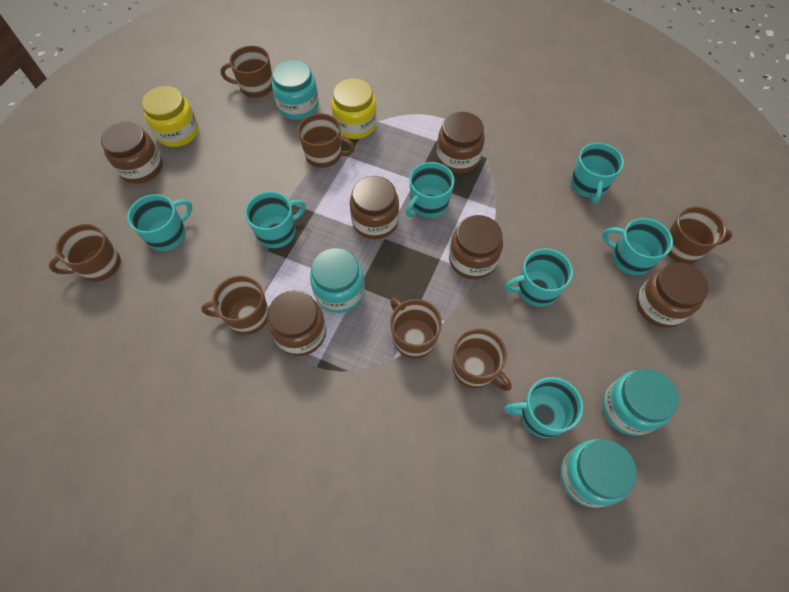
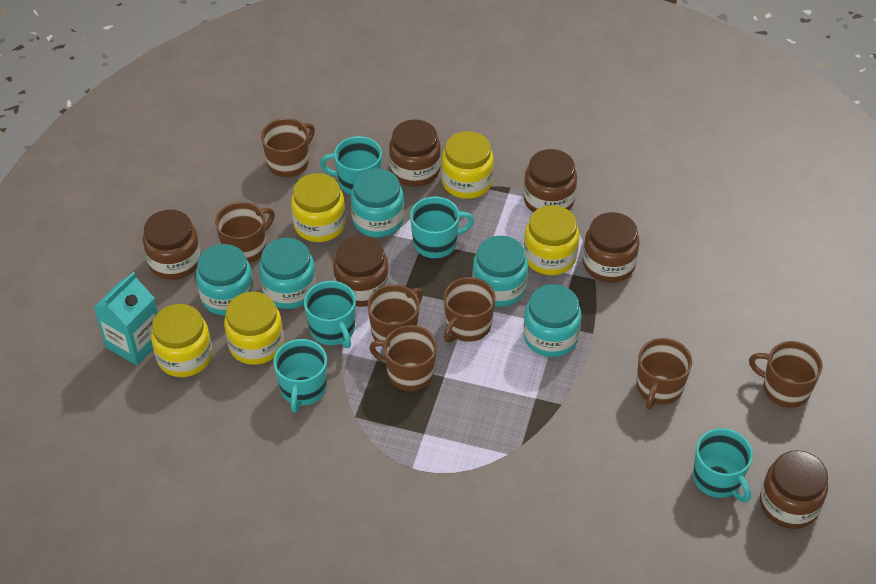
turquoise carton: 0 -> 1
turquoise jar: 4 -> 5
turquoise mug: 7 -> 5
yellow jar: 2 -> 5

